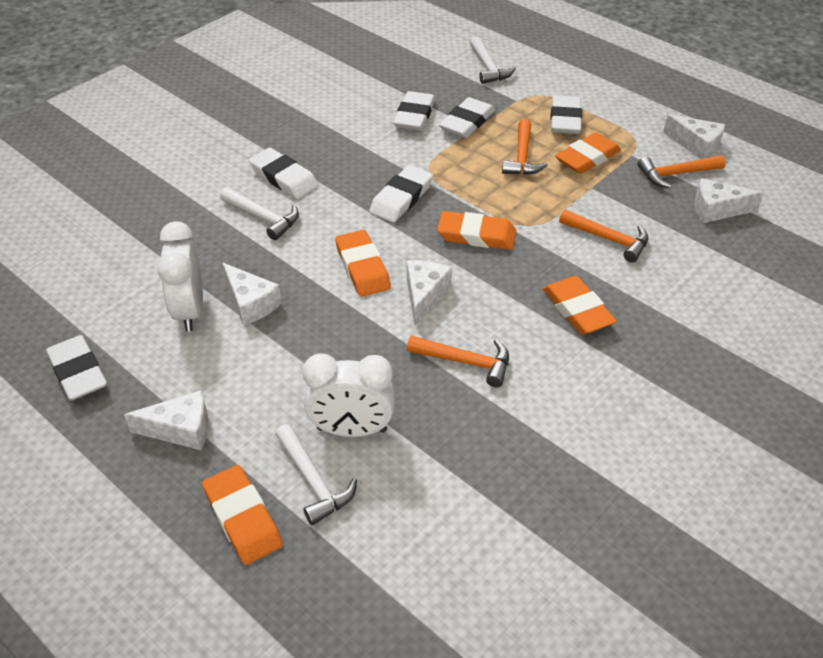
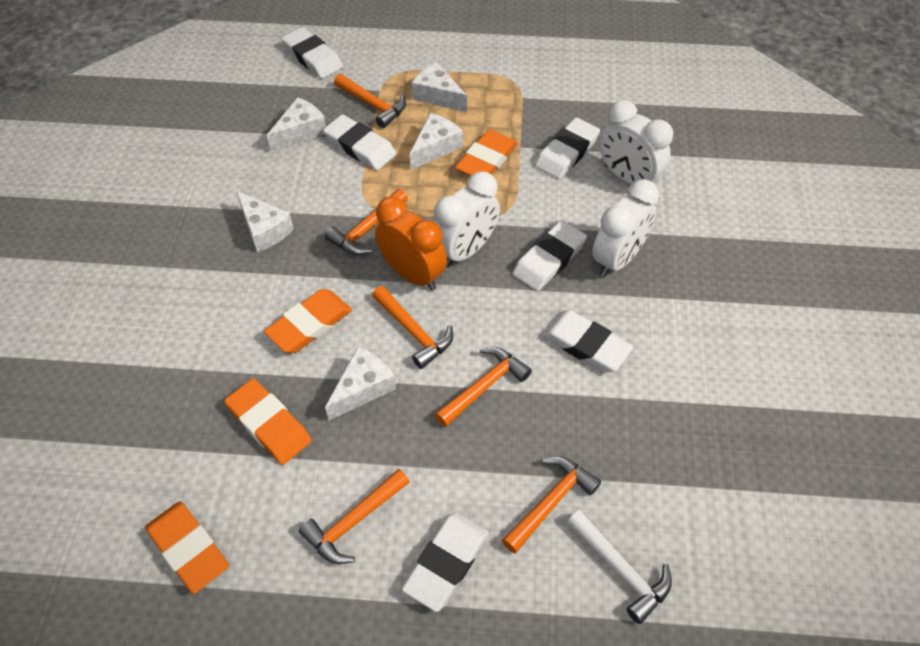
orange clock: 0 -> 1
orange eraser: 5 -> 4
orange hammer: 4 -> 6
white clock: 2 -> 3
white hammer: 3 -> 1

